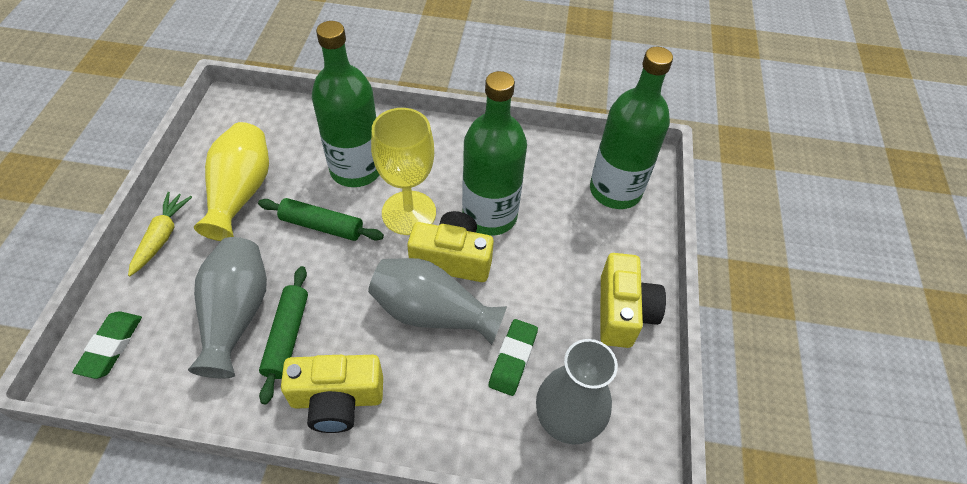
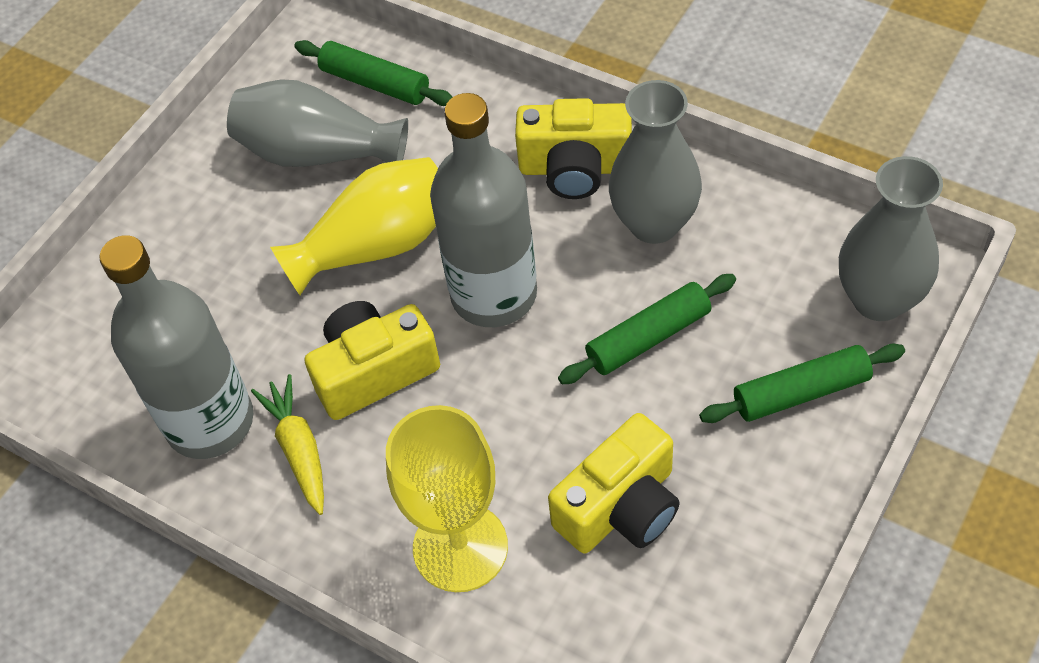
green bottle: 3 -> 0
green eraser: 2 -> 0
green rolling pin: 2 -> 3
grey bottle: 0 -> 2

